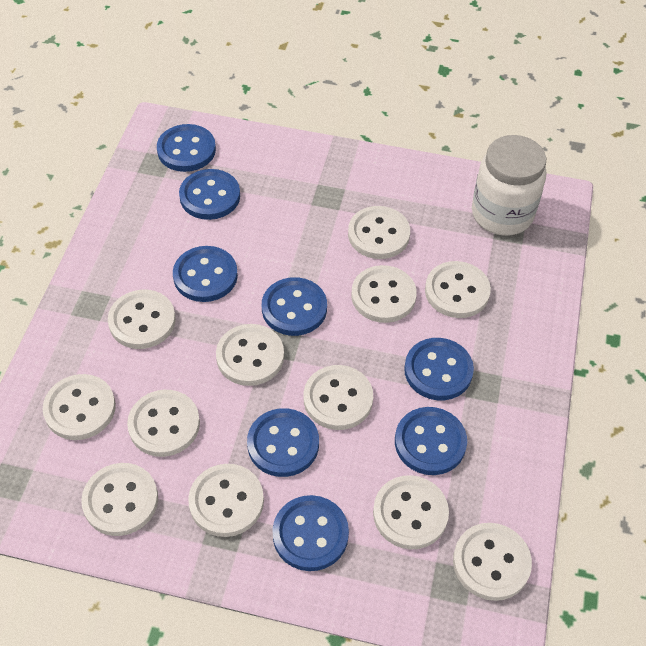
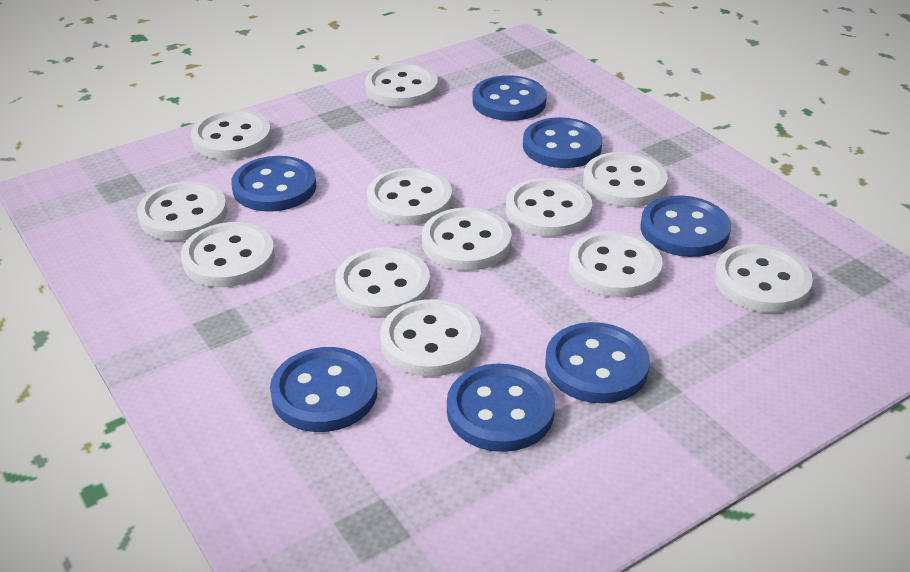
blue button: 8 -> 7
white jar: 1 -> 0

